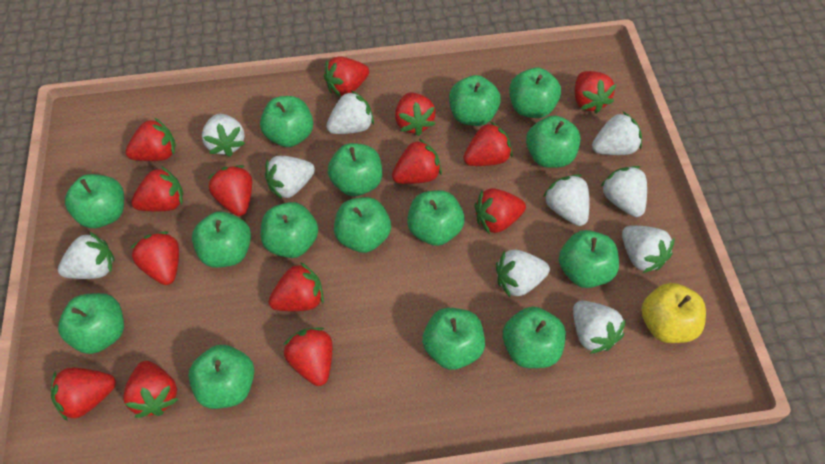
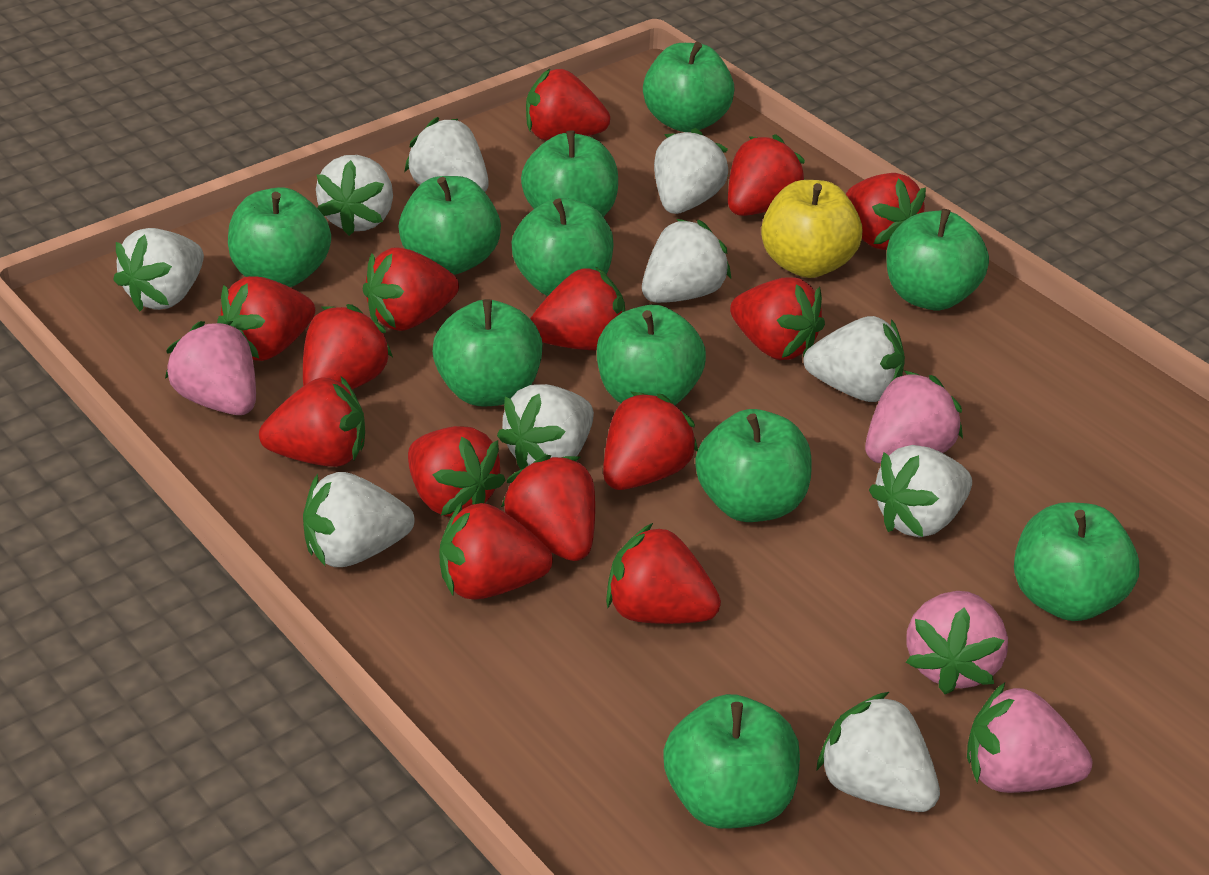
green apple: 15 -> 11
pink strawberry: 0 -> 4

